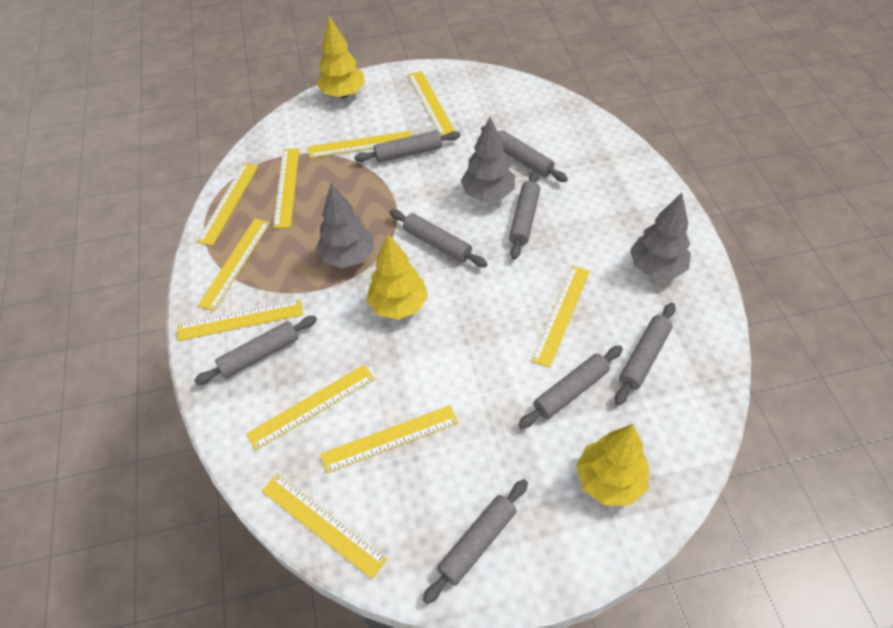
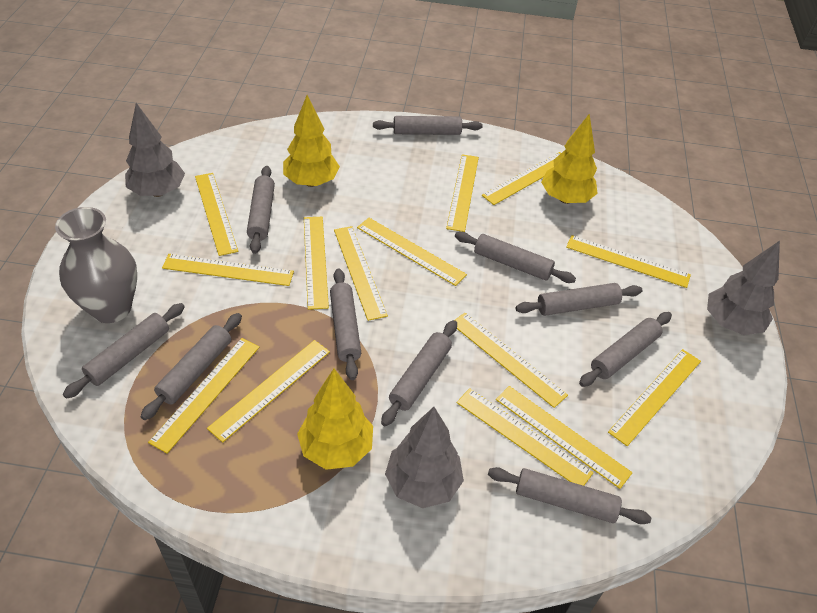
grey rolling pin: 8 -> 10
grey vase: 0 -> 1
yellow ruler: 10 -> 14

